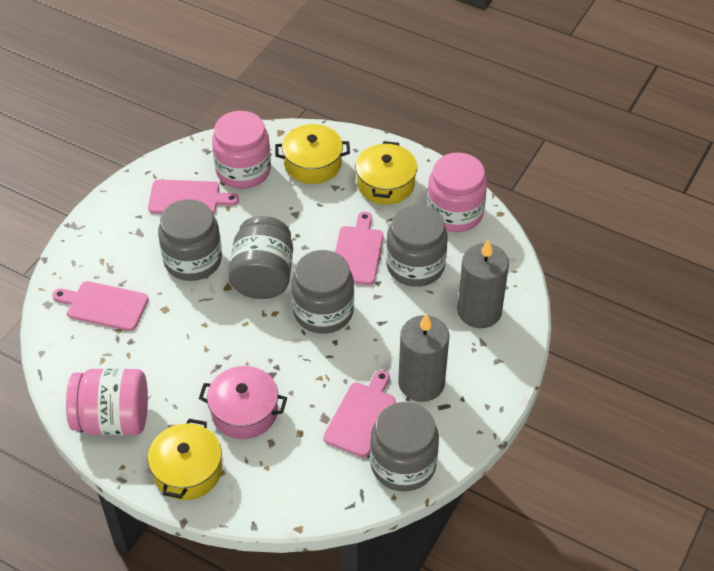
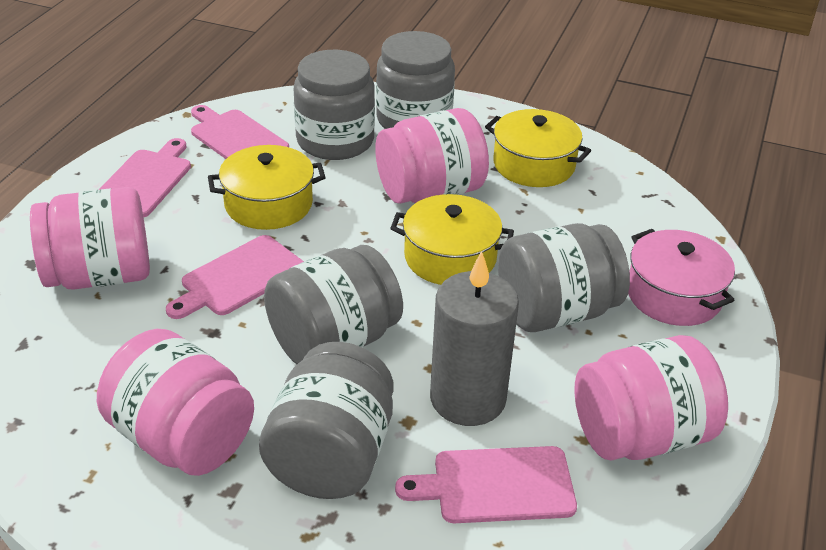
grey candle: 2 -> 1
pink jar: 3 -> 4

